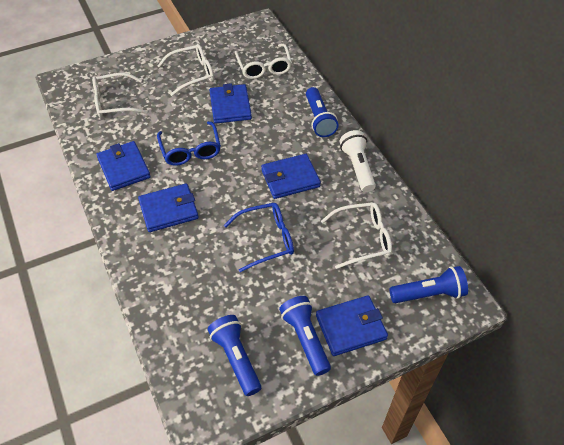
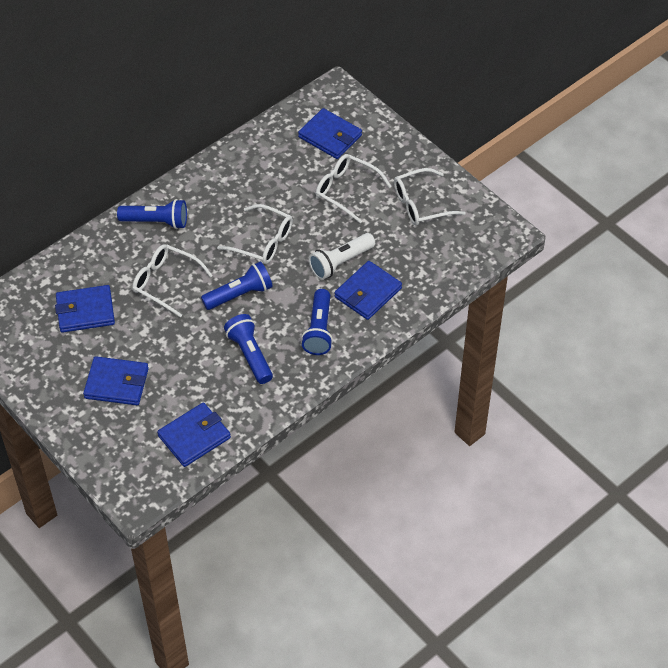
blue glasses: 2 -> 0

